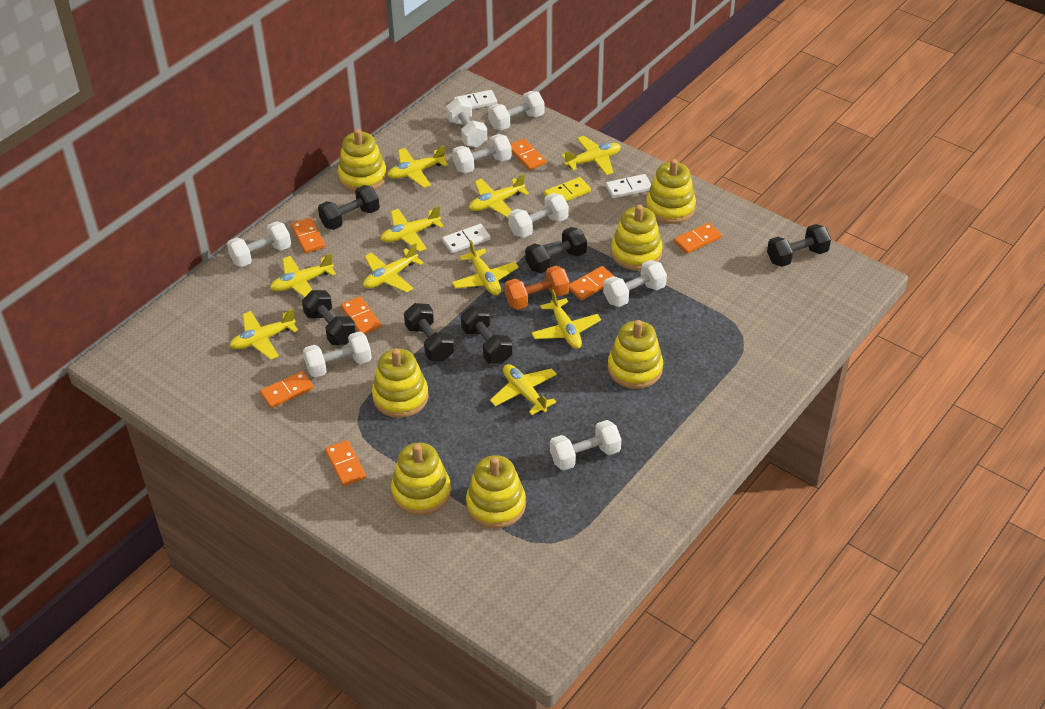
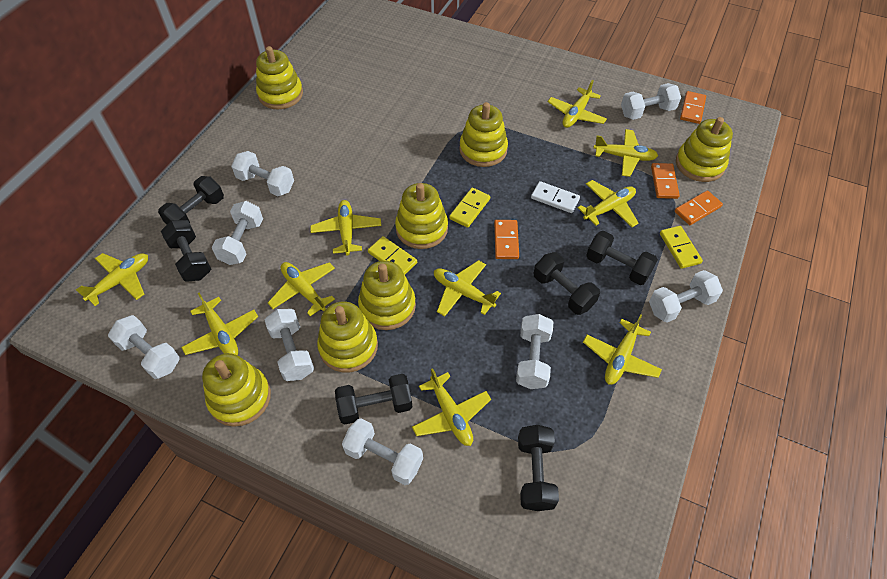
orange domino: 7 -> 4
orange dumbbell: 1 -> 0
white domino: 3 -> 1
yellow domino: 1 -> 3

